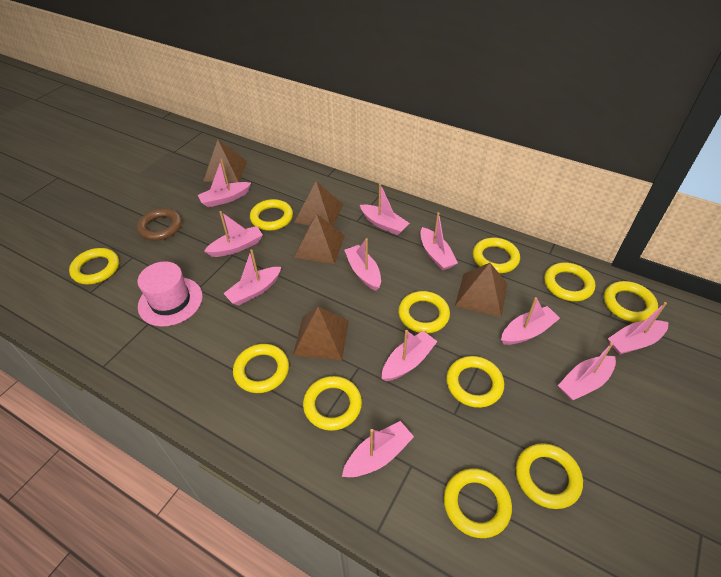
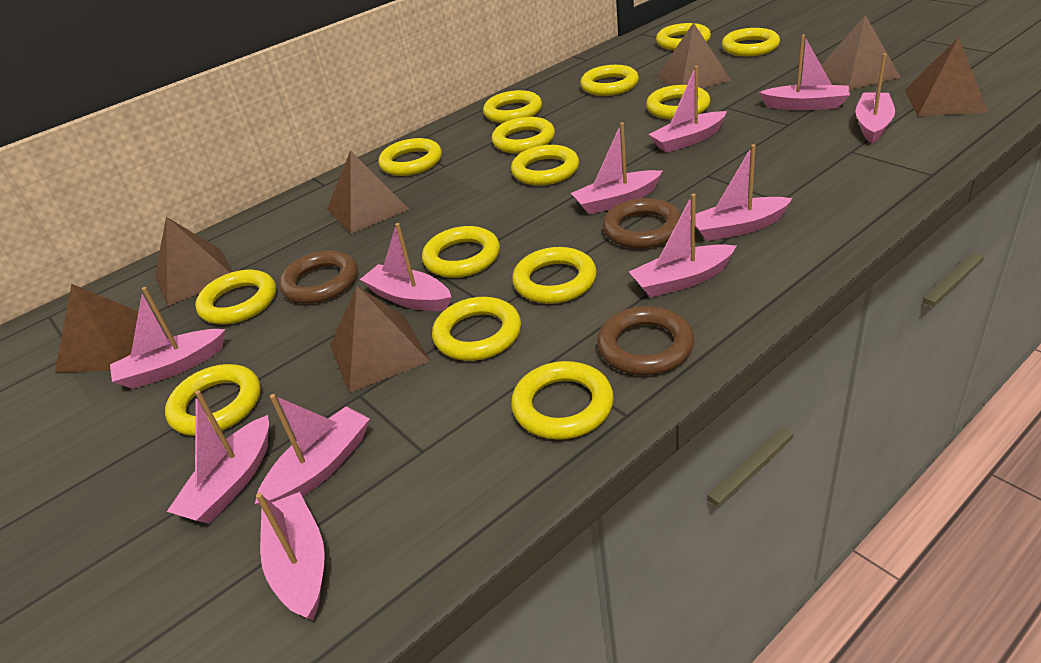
brown pyramid: 5 -> 7
brown ring: 1 -> 3
pink hat: 1 -> 0
yellow ring: 11 -> 14

